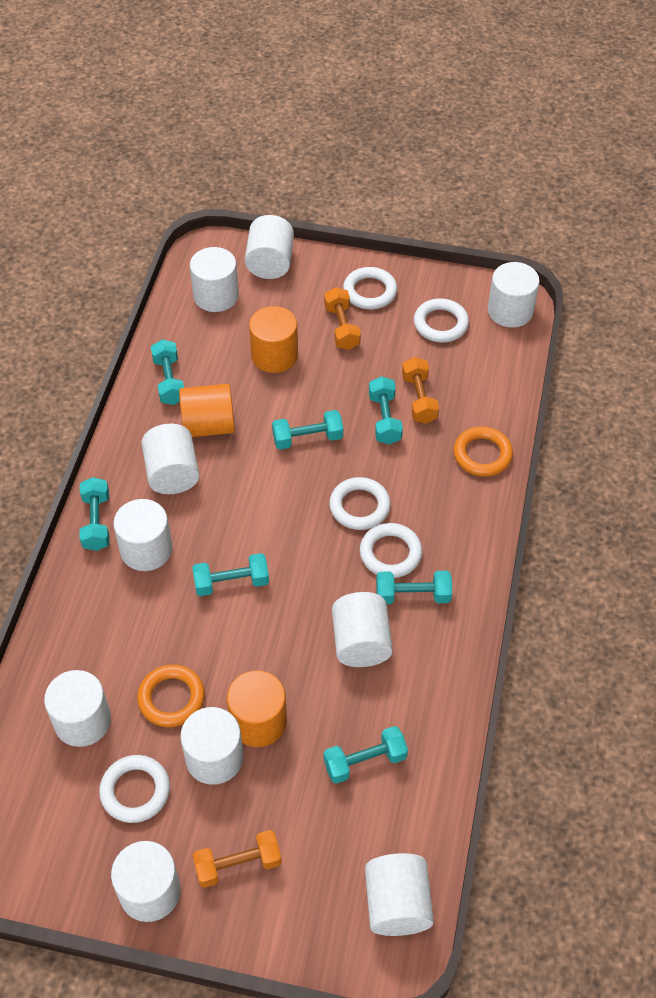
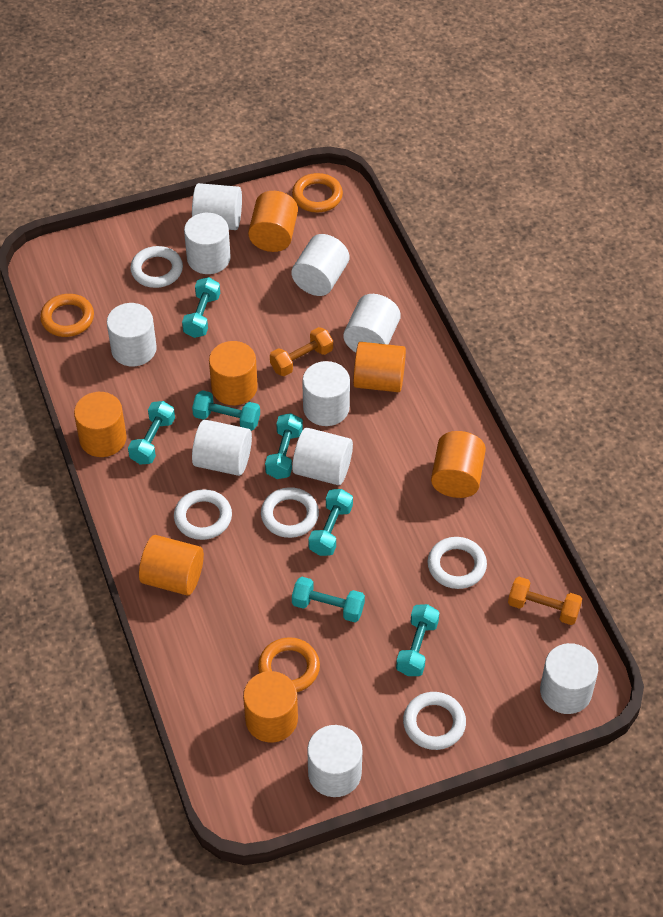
orange cylinder: 3 -> 7
orange dumbbell: 3 -> 2
orange ring: 2 -> 3

